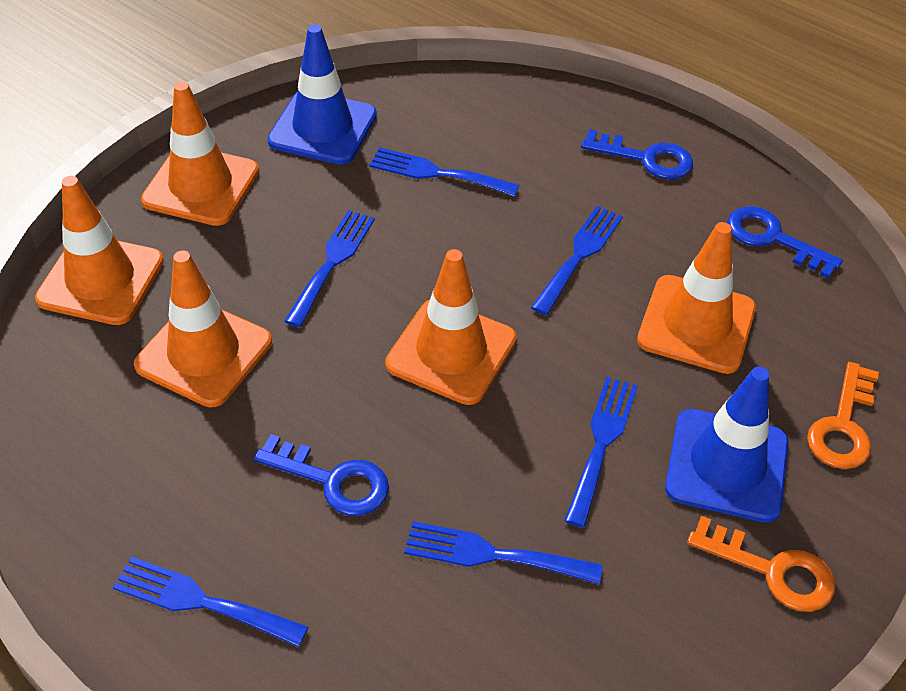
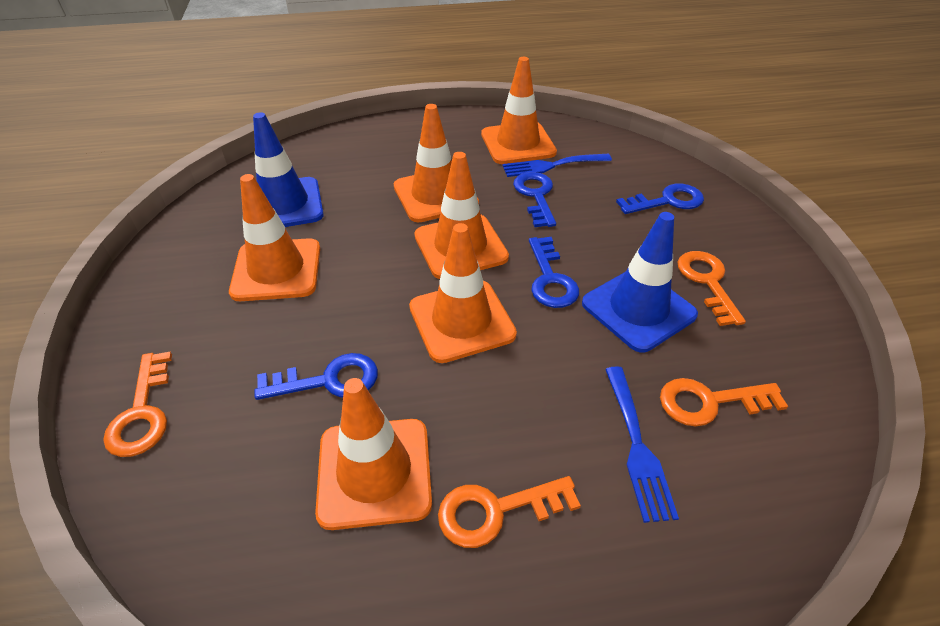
blue fork: 6 -> 2
blue key: 3 -> 4
orange key: 2 -> 4
orange traffic cone: 5 -> 6

